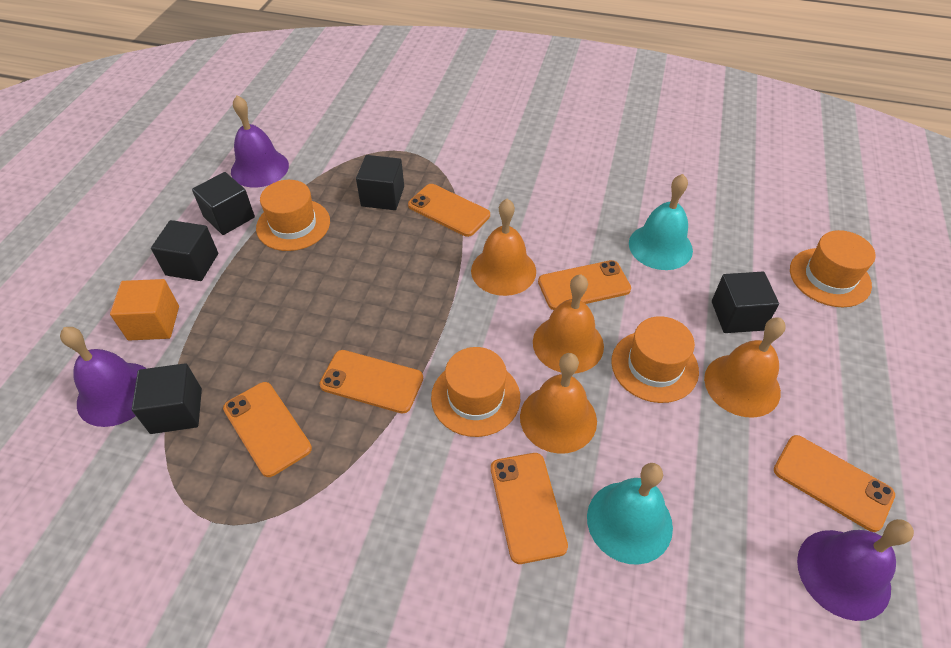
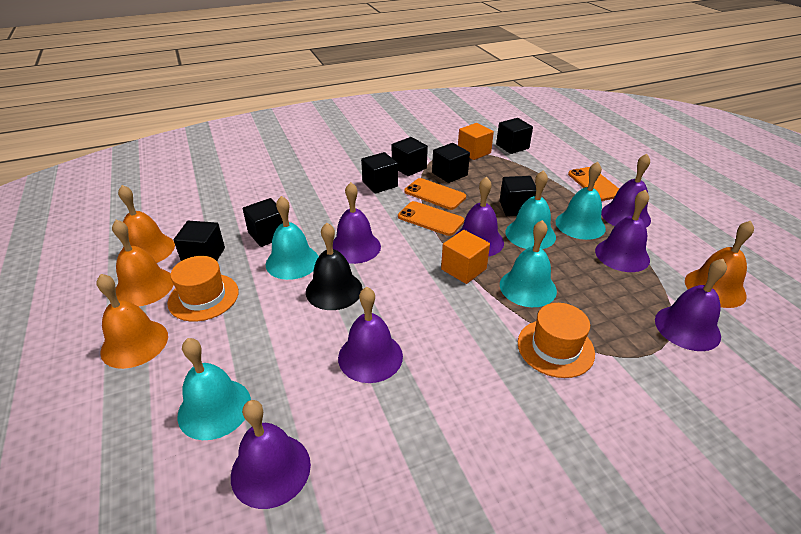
black bell: 0 -> 1
black cube: 5 -> 7
orange cube: 1 -> 2
orange hat: 4 -> 2
orange phone: 6 -> 3
purple bell: 3 -> 7
turquoise bell: 2 -> 5

